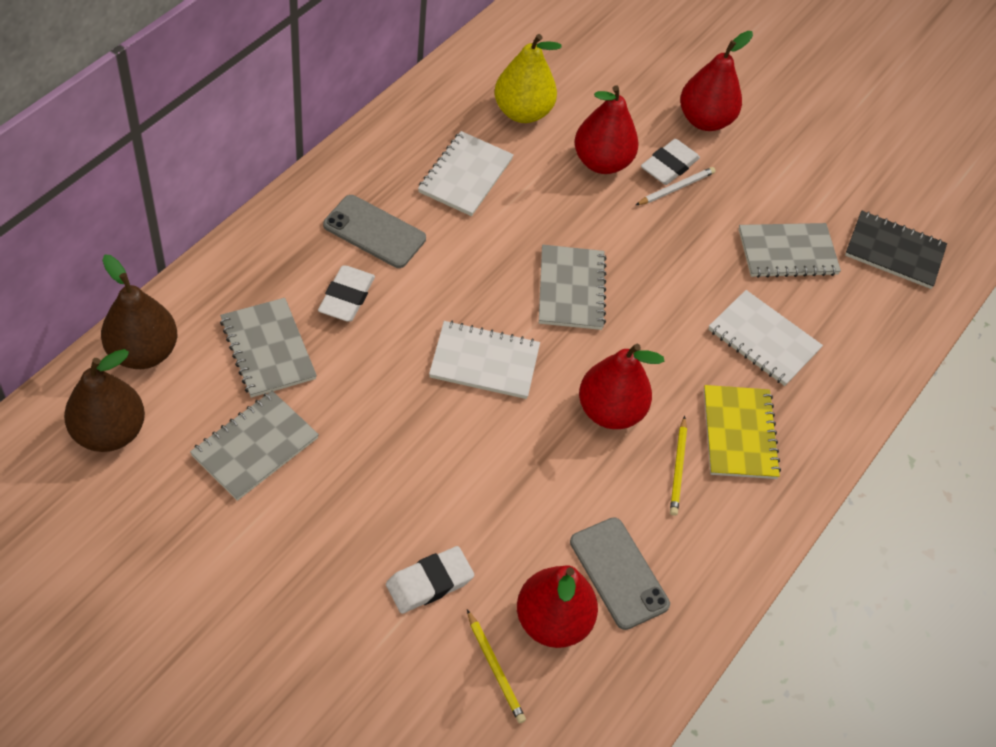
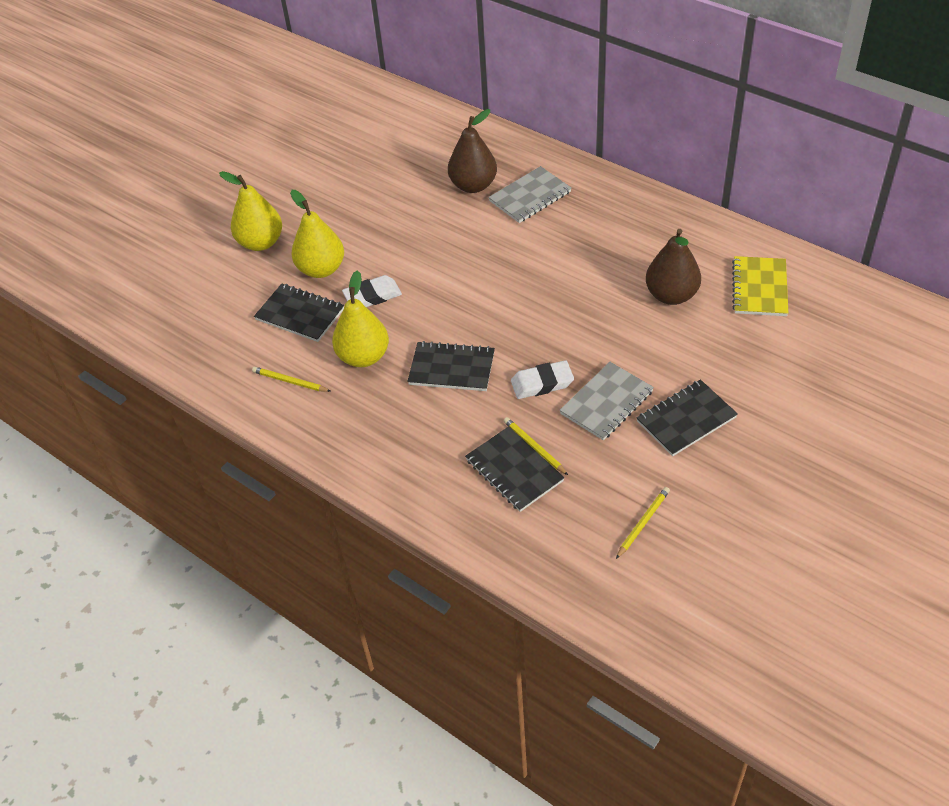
black notebook: 1 -> 4
grey notebook: 4 -> 2
grey phone: 2 -> 0
red pear: 4 -> 0
white eraser: 3 -> 2
white notebook: 3 -> 0
white pencil: 1 -> 0
yellow pear: 1 -> 3
yellow pencil: 2 -> 3

